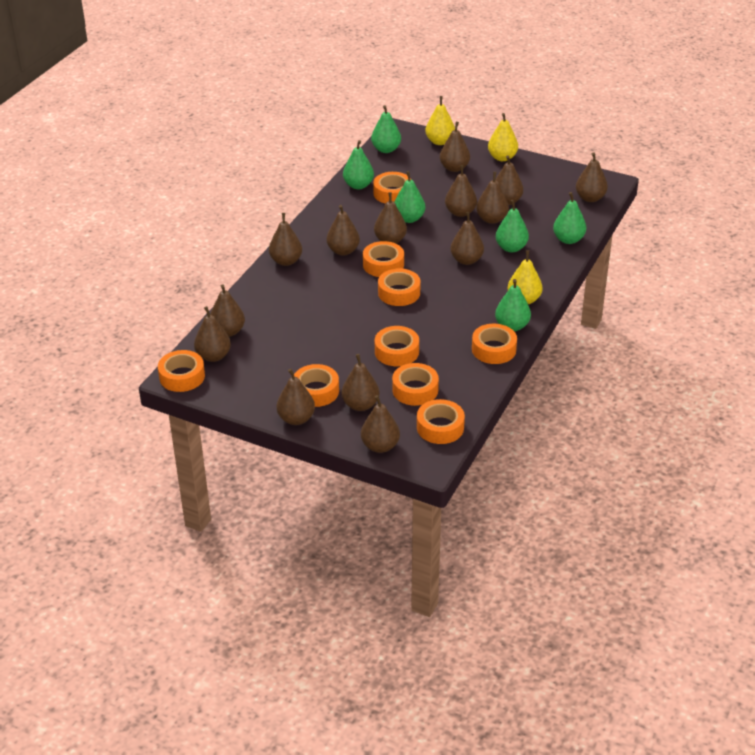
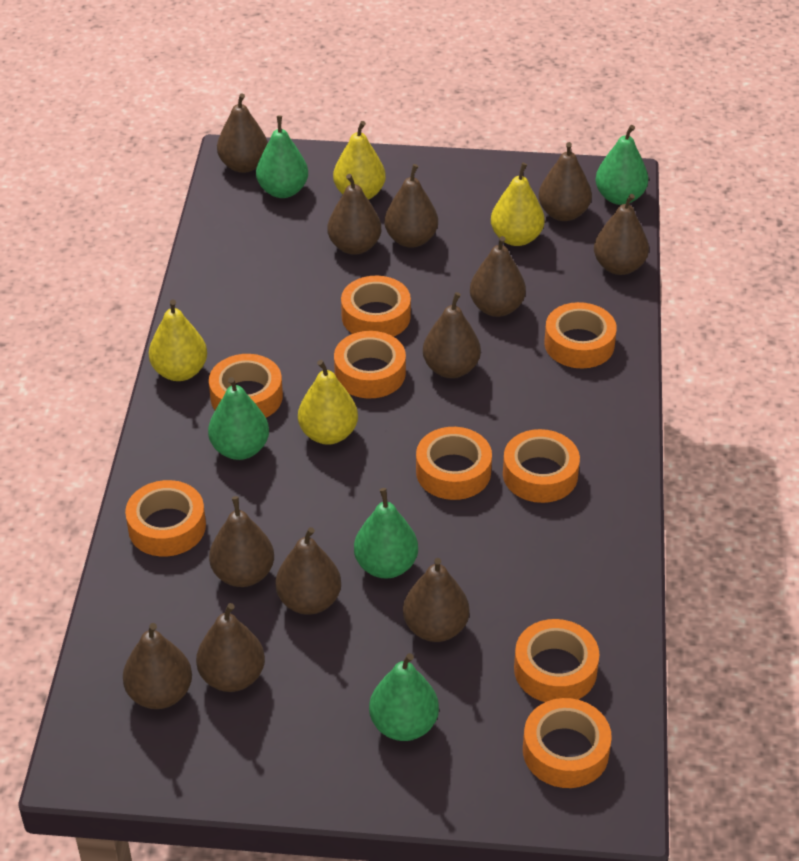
brown pear: 14 -> 12
green pear: 6 -> 5
yellow pear: 3 -> 4

